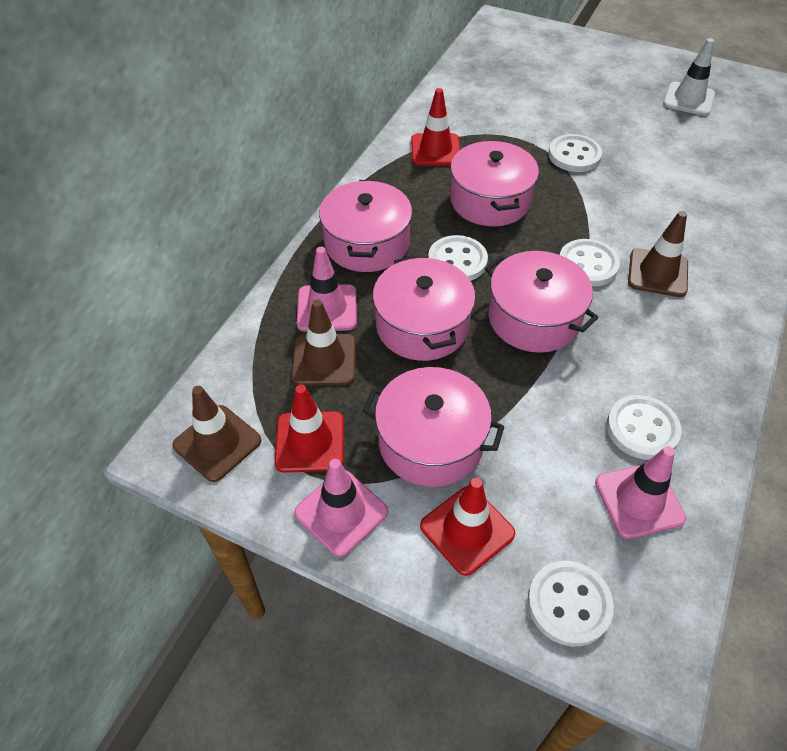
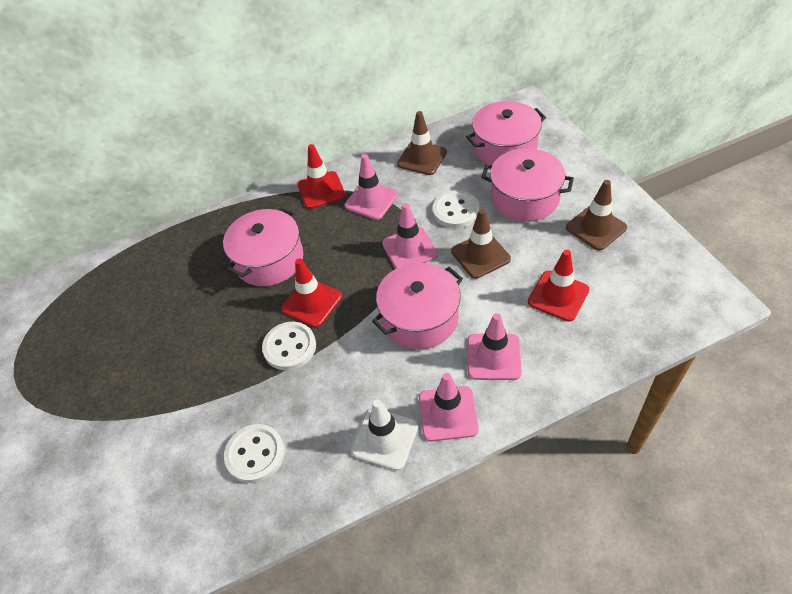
pink pot: 5 -> 4
pink traffic cone: 3 -> 4
white button: 5 -> 3

